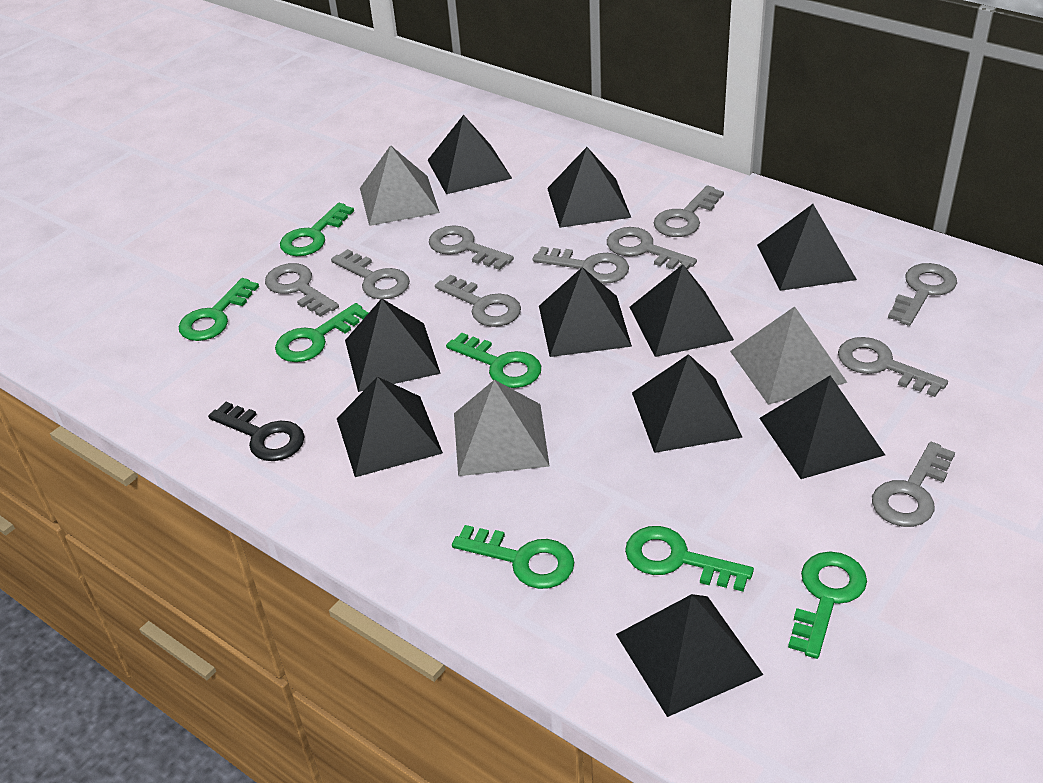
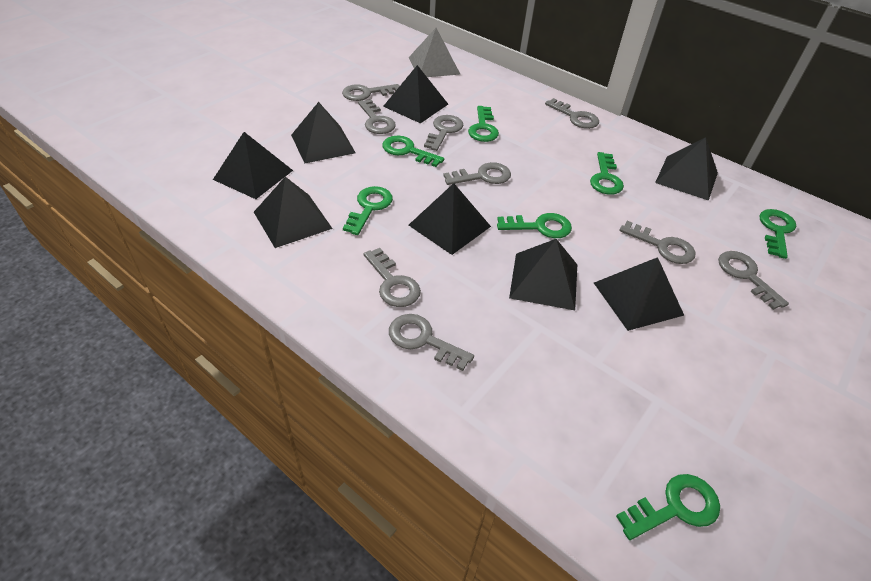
black key: 1 -> 0
black pyramid: 10 -> 8
grey key: 10 -> 9
grey pyramid: 3 -> 1

